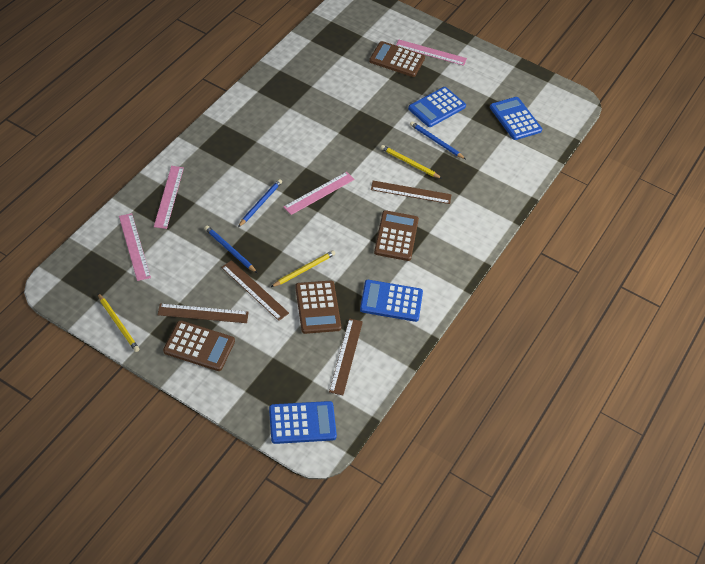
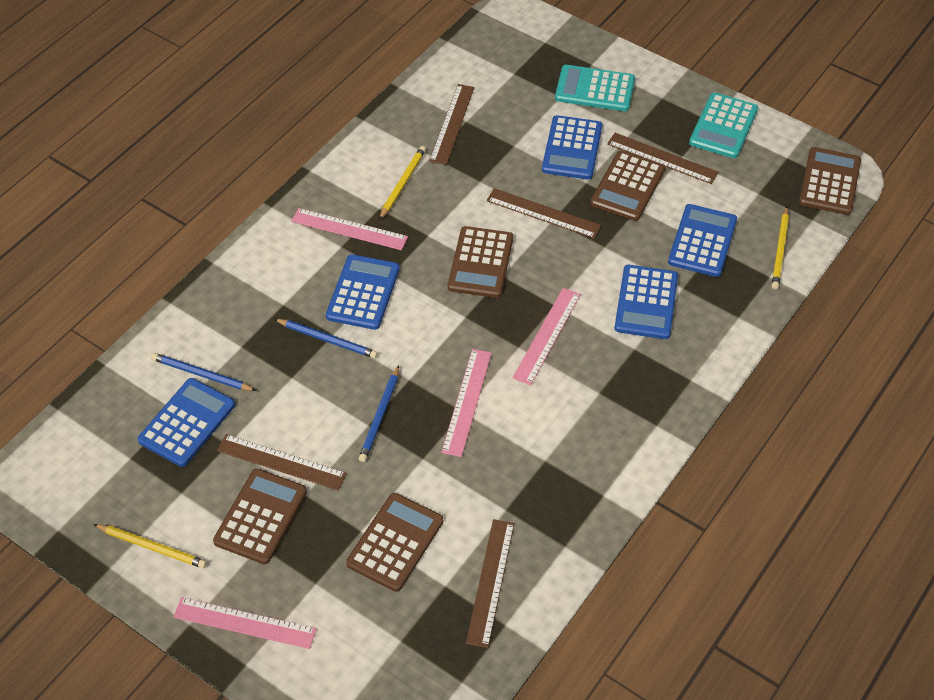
blue calculator: 4 -> 5
brown calculator: 4 -> 5
brown ruler: 4 -> 5
turquoise calculator: 0 -> 2

